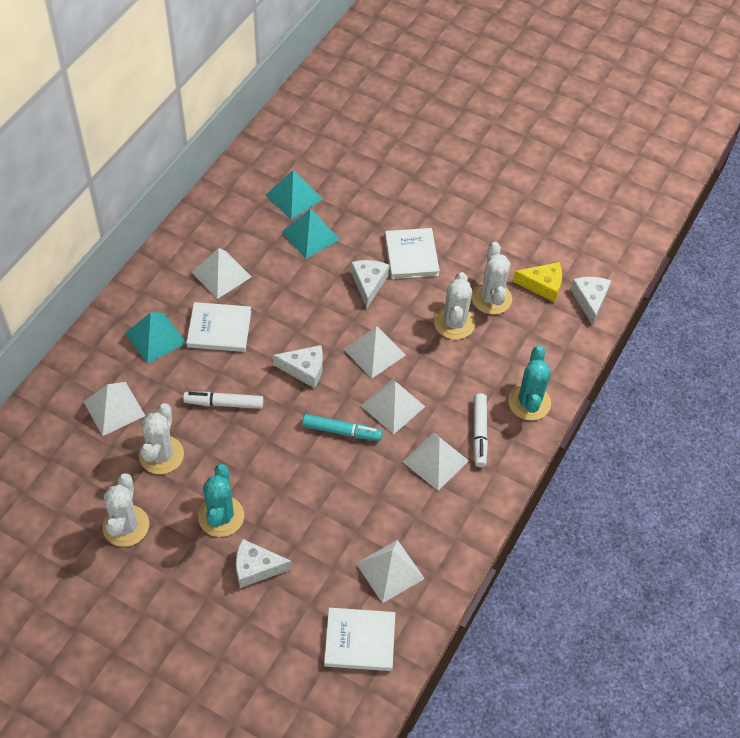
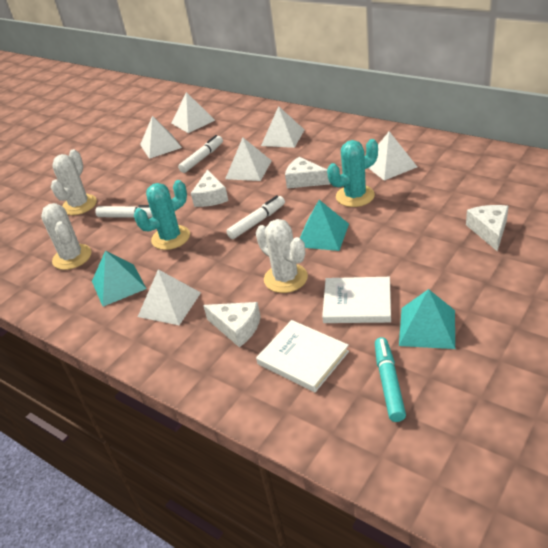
white book: 3 -> 2
white cactus: 4 -> 3
white marker: 2 -> 3
yellow cheese: 1 -> 0

